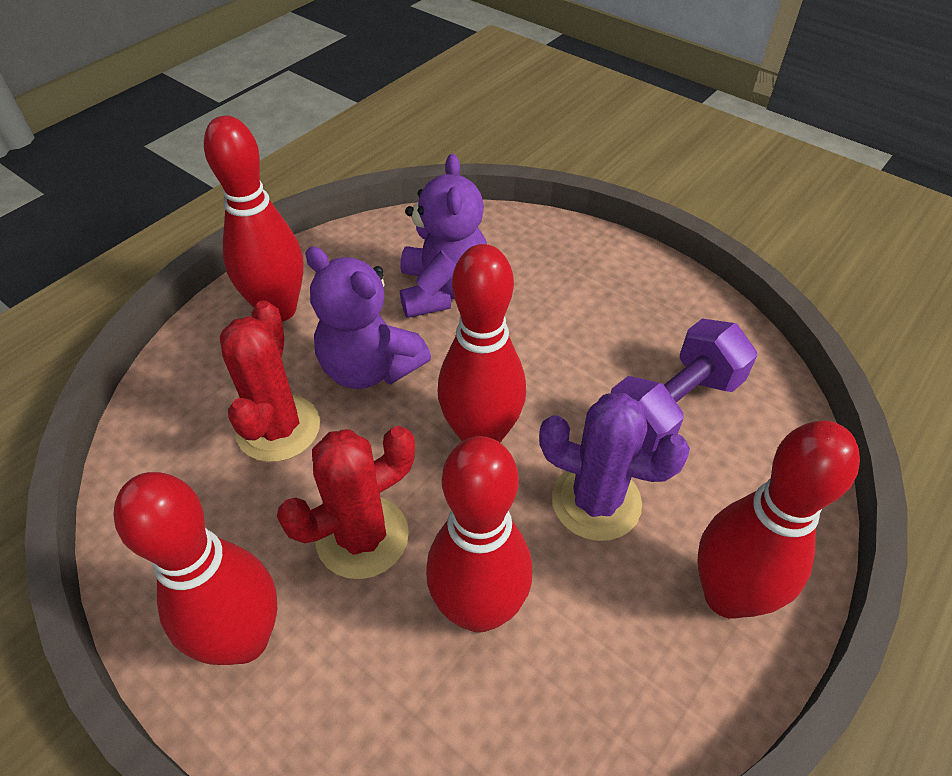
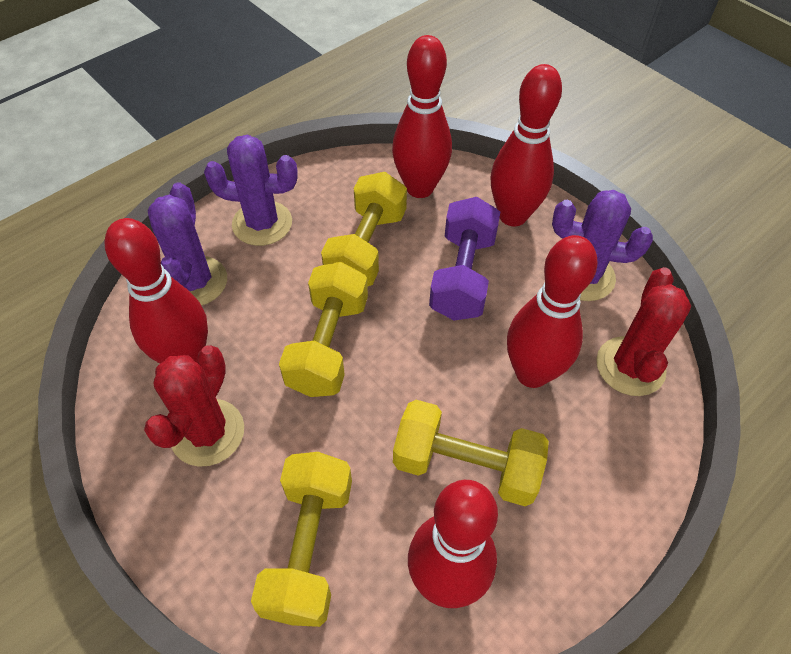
purple cactus: 1 -> 3
purple teddy bear: 2 -> 0
yellow dumbbell: 0 -> 4

